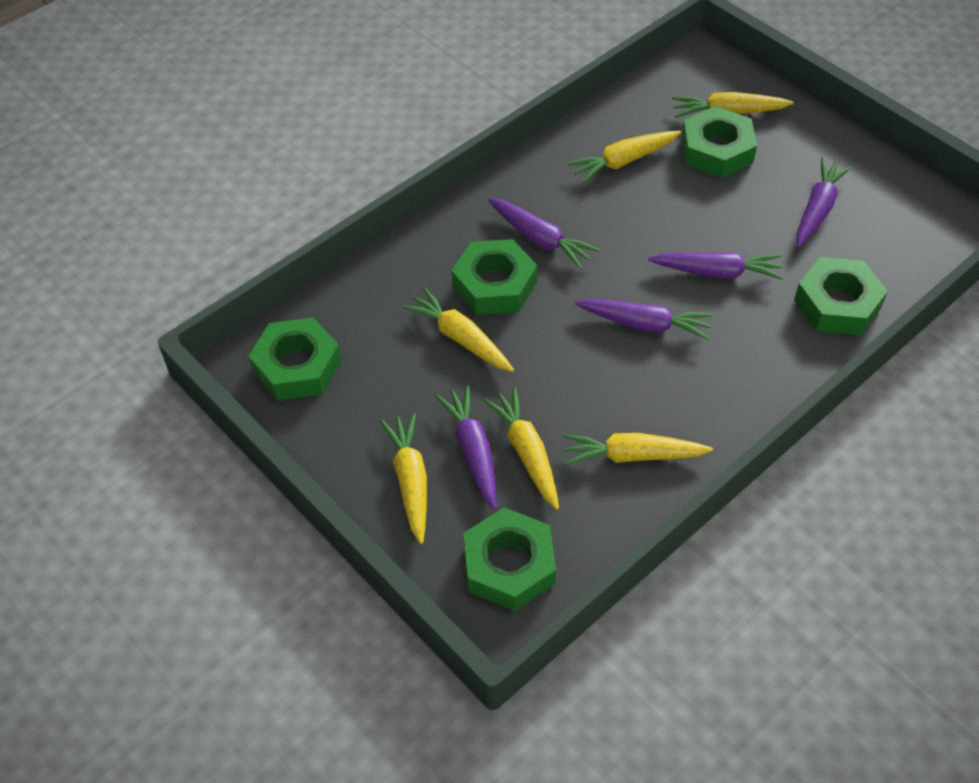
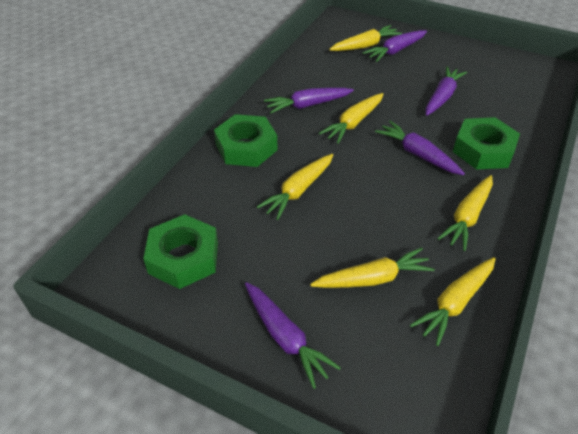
green nut: 5 -> 3

